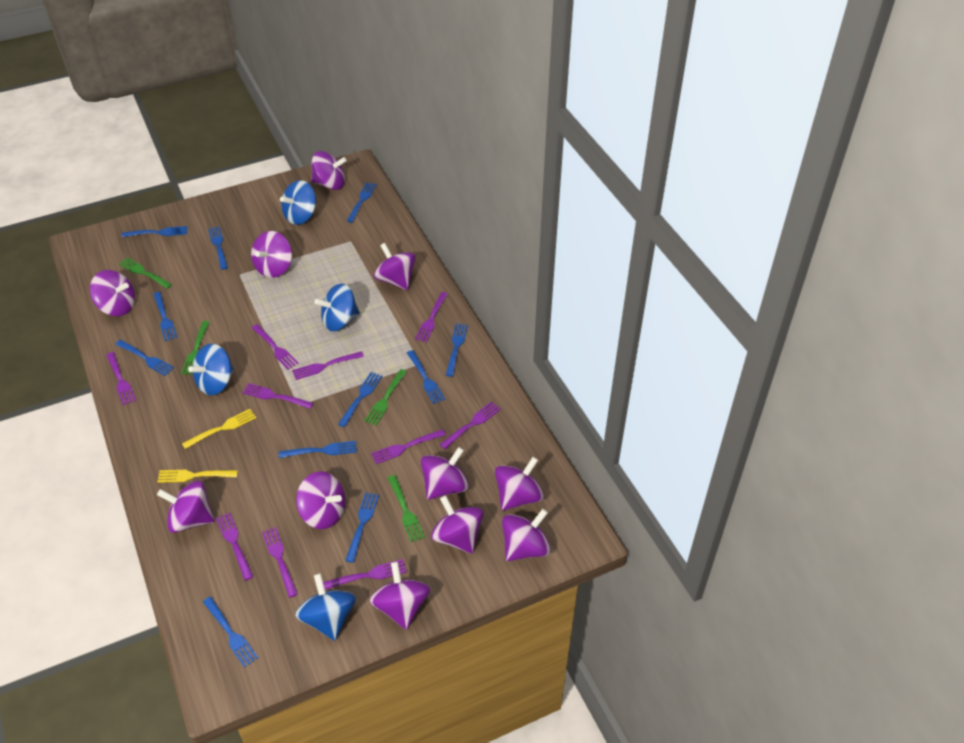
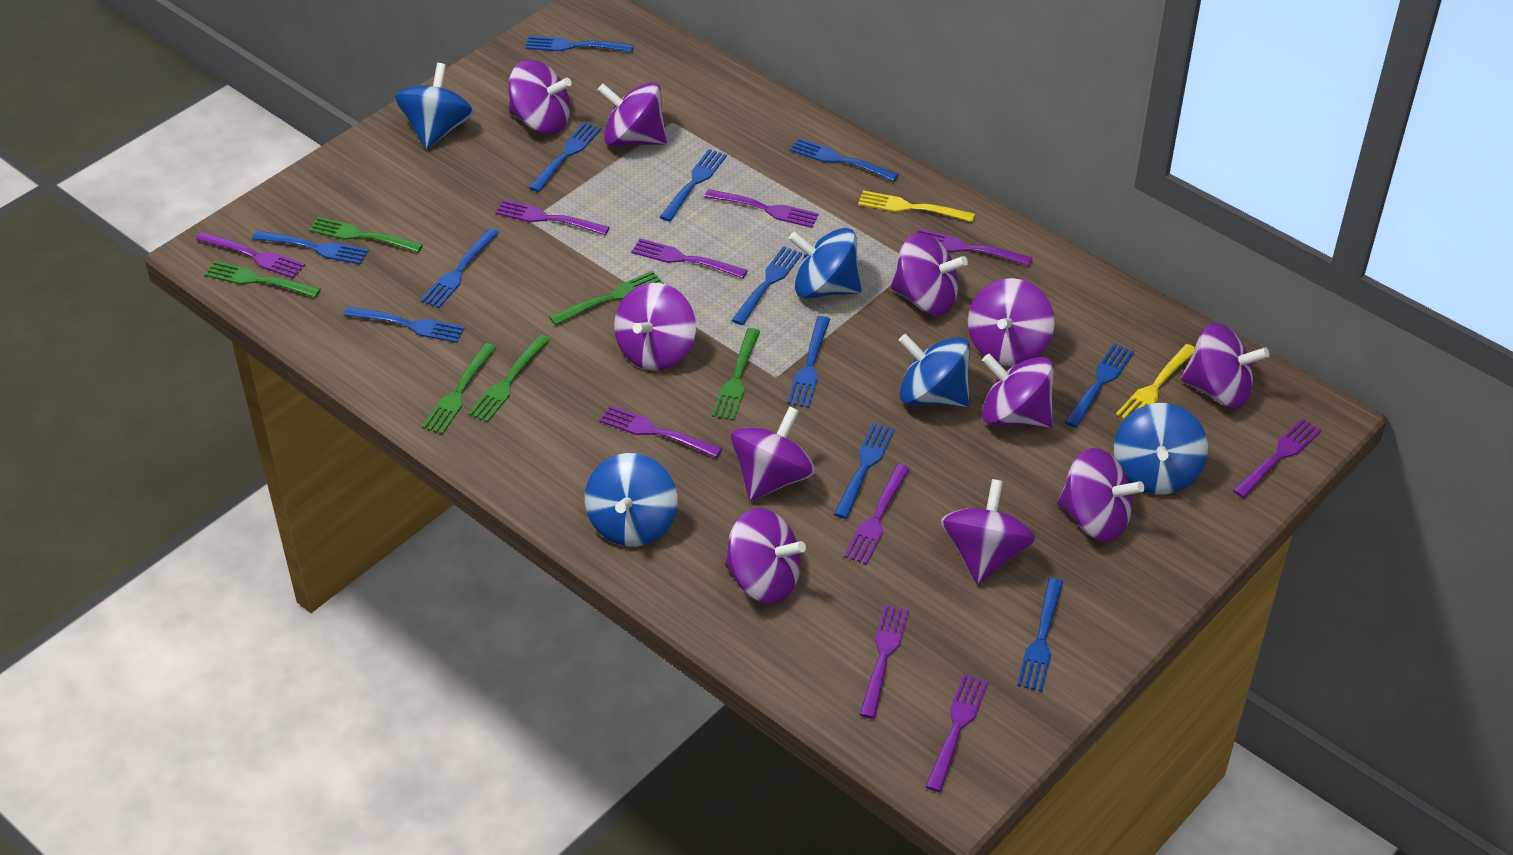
blue fork: 11 -> 12
blue spinning top: 4 -> 5
green fork: 4 -> 6

